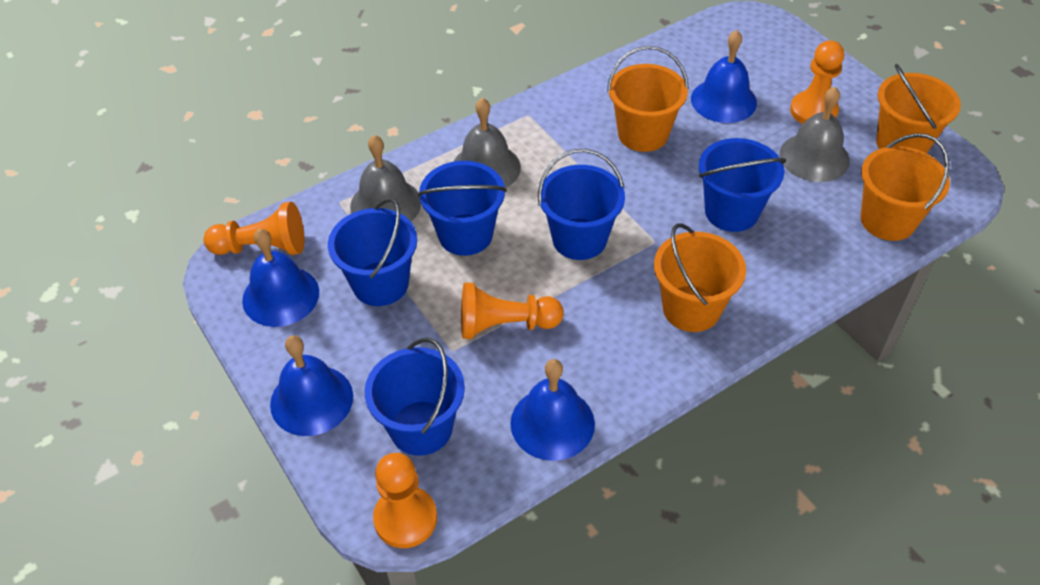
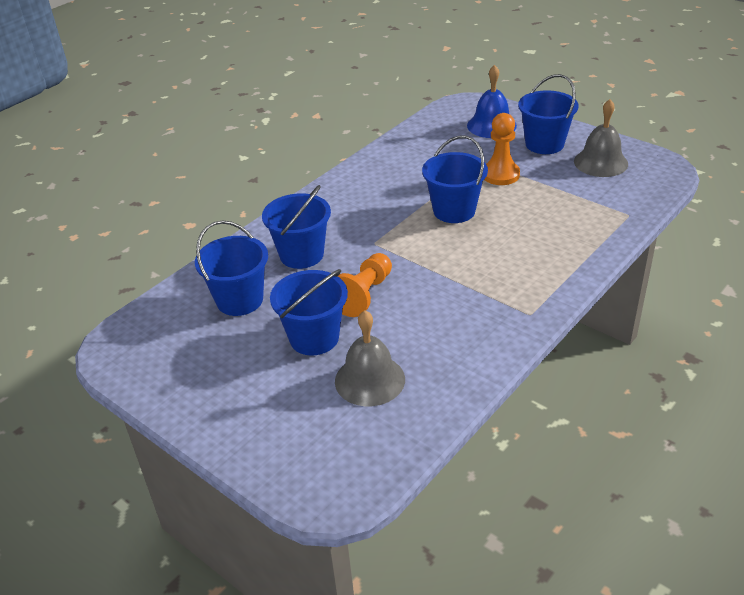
blue bell: 4 -> 1
grey bell: 3 -> 2
orange bucket: 4 -> 0
orange pawn: 4 -> 2

